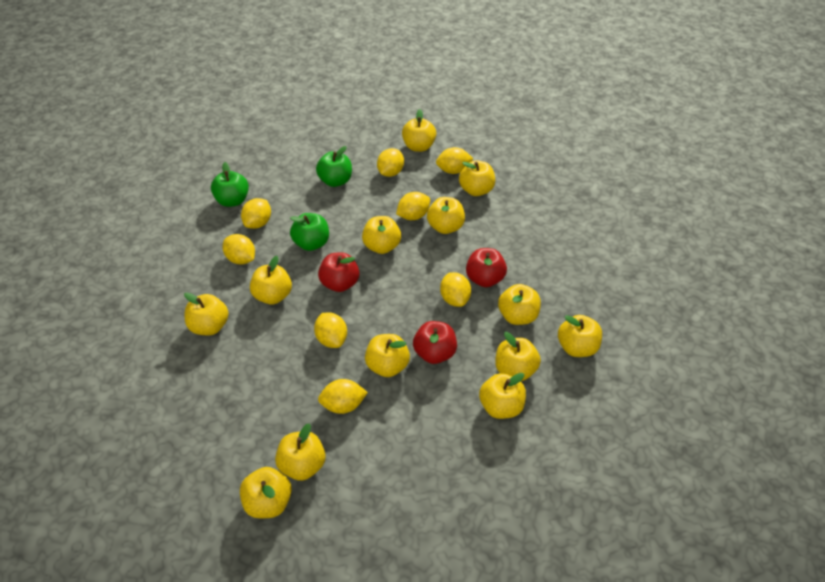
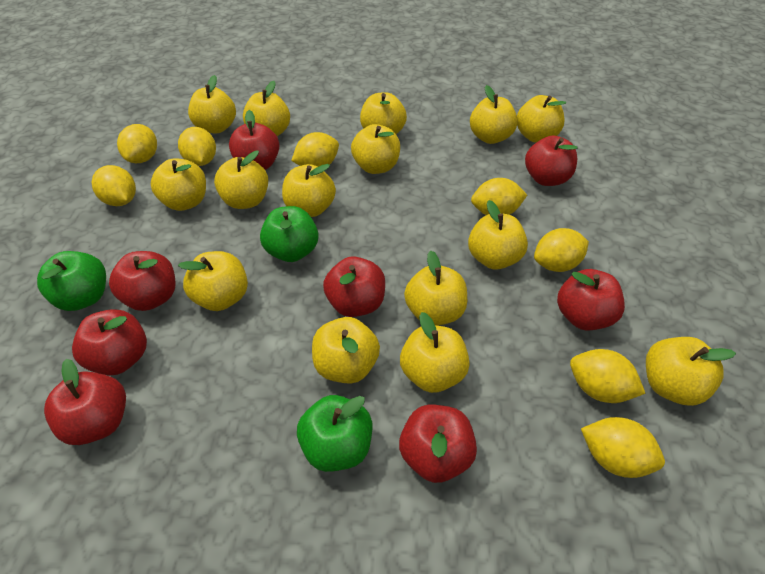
red apple: 3 -> 8
yellow apple: 13 -> 15

